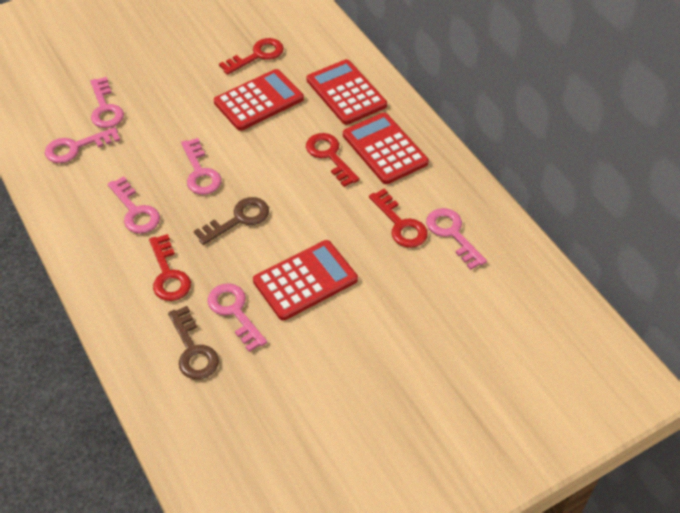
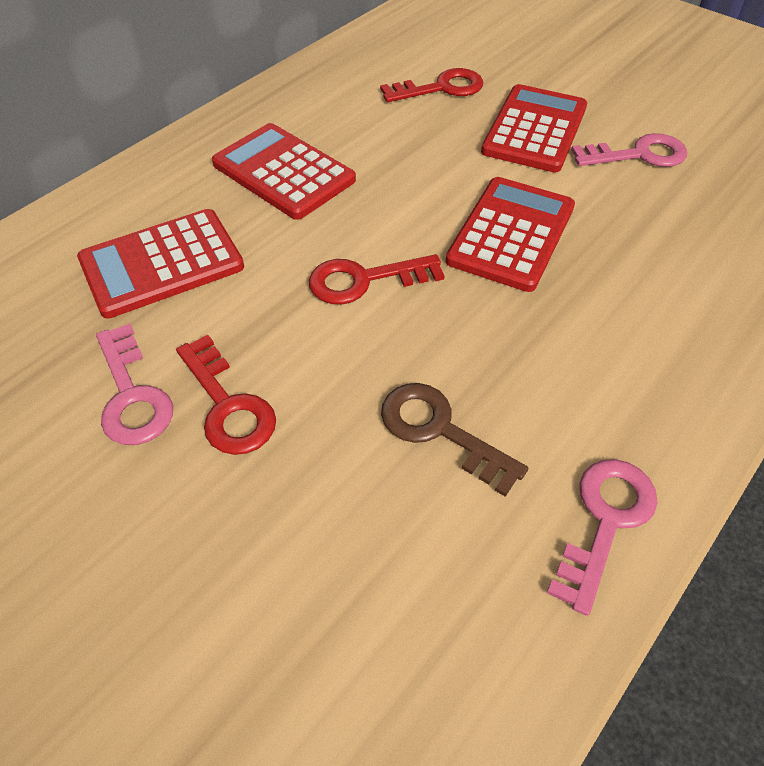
brown key: 2 -> 1
pink key: 6 -> 3
red key: 4 -> 3

